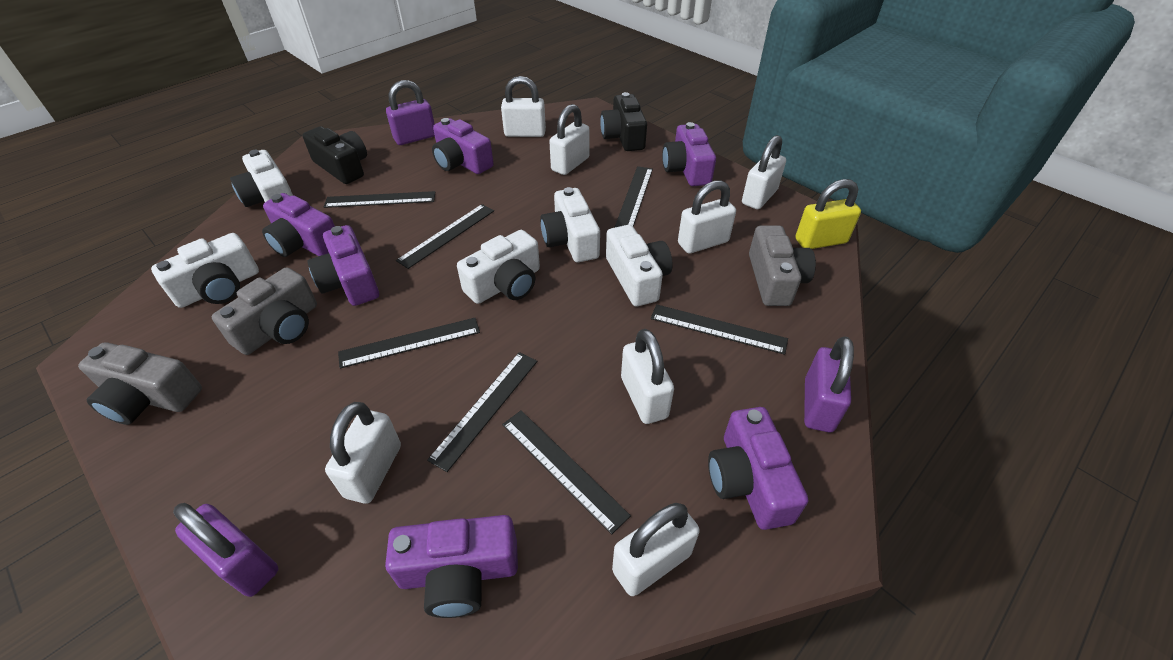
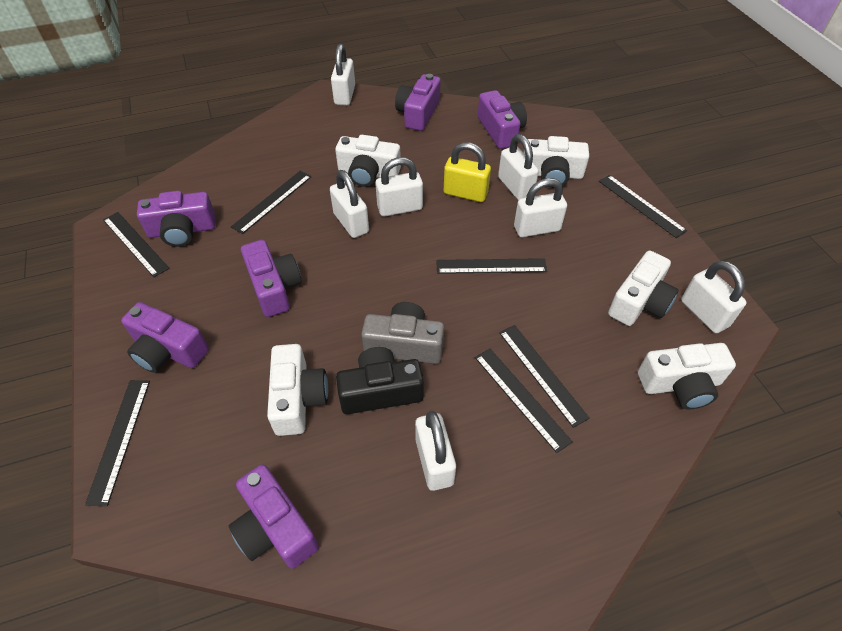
black camera: 2 -> 1
grey camera: 3 -> 1
purple padlock: 3 -> 0

